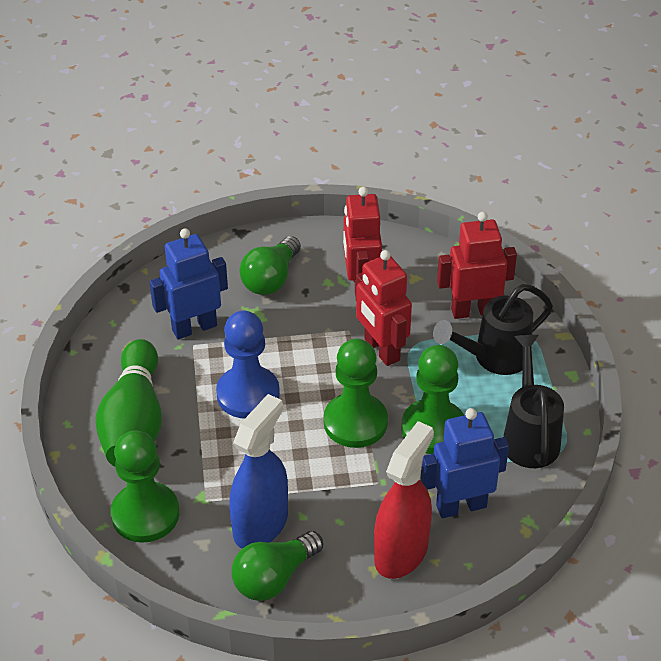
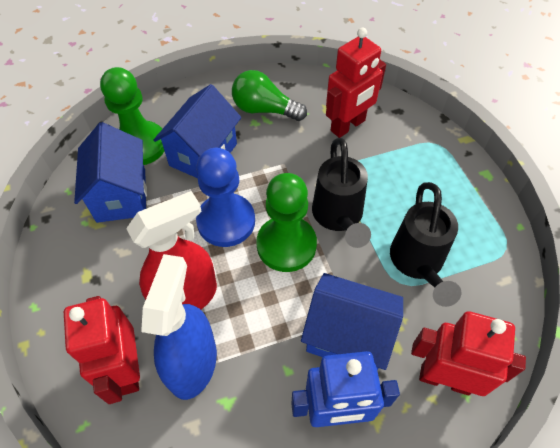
blue house: 0 -> 3
blue robot: 2 -> 1
green bowling pin: 1 -> 0
green light bulb: 2 -> 1
green pawn: 3 -> 2

